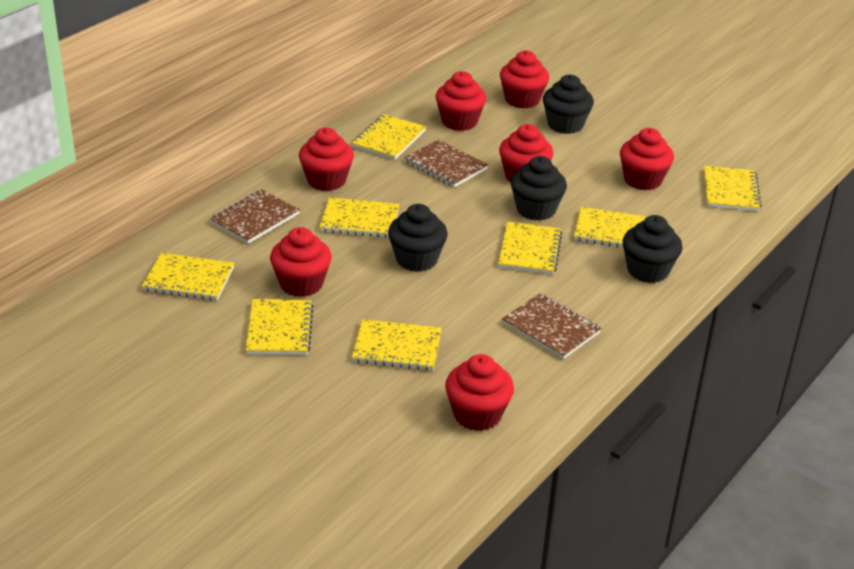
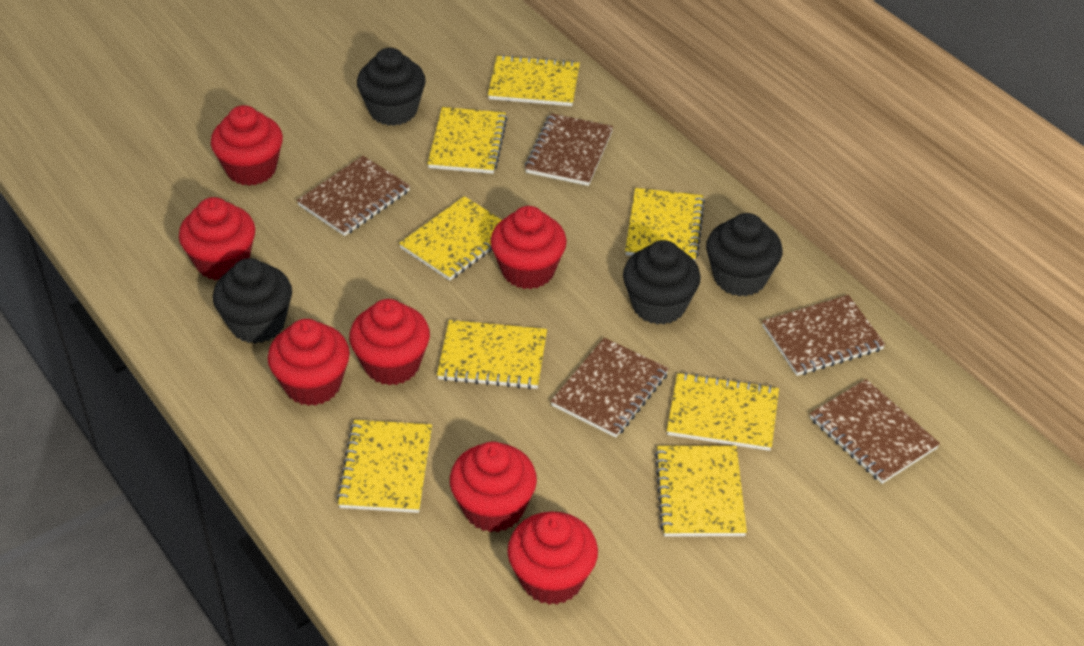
brown notebook: 3 -> 5

